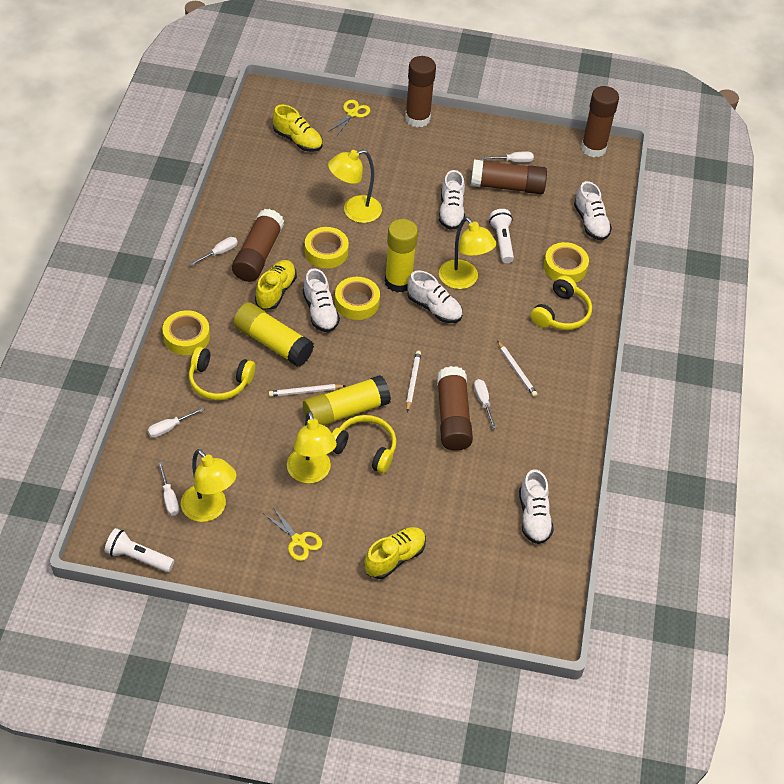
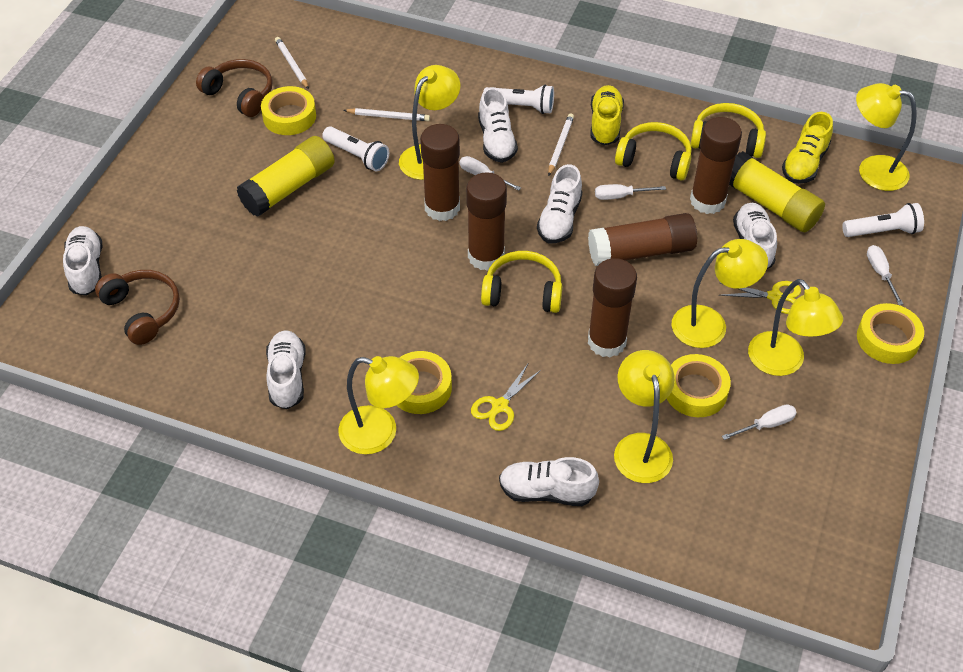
brown headphones: 0 -> 2
white flashlight: 2 -> 3
white screwdriver: 5 -> 4
white shoe: 5 -> 6
yellow glue stick: 3 -> 2
yellow lamp: 4 -> 6
yellow shoe: 3 -> 2

